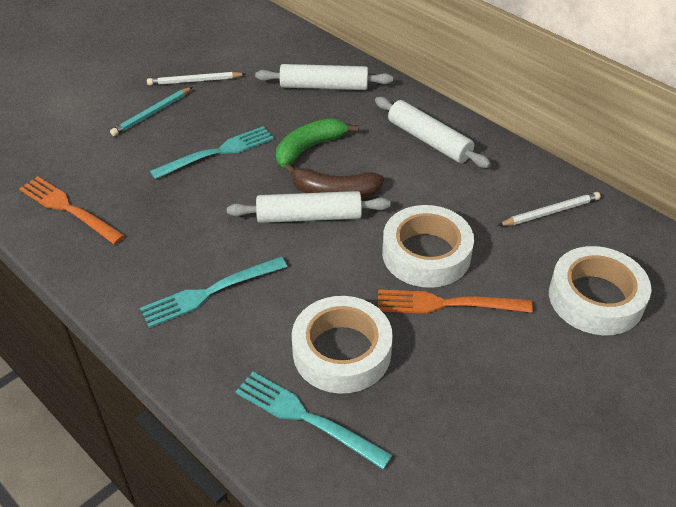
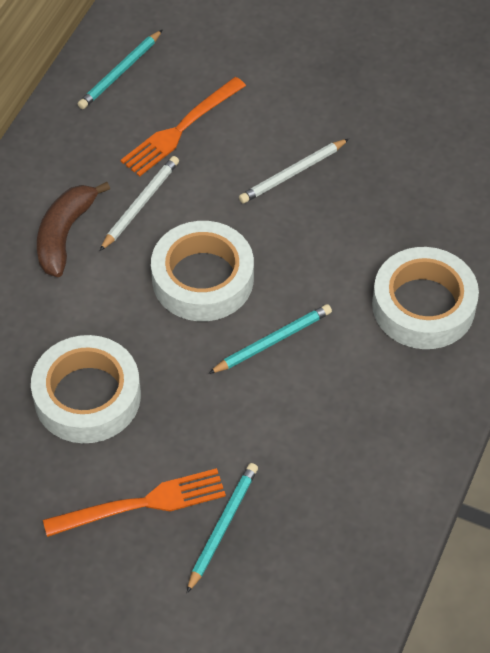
green banana: 1 -> 0
turquoise fork: 3 -> 0
turquoise pencil: 1 -> 3
white rolling pin: 3 -> 0

